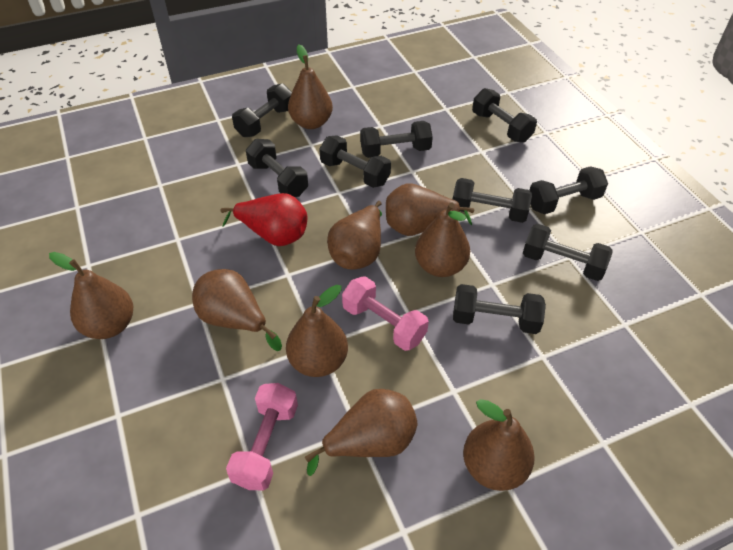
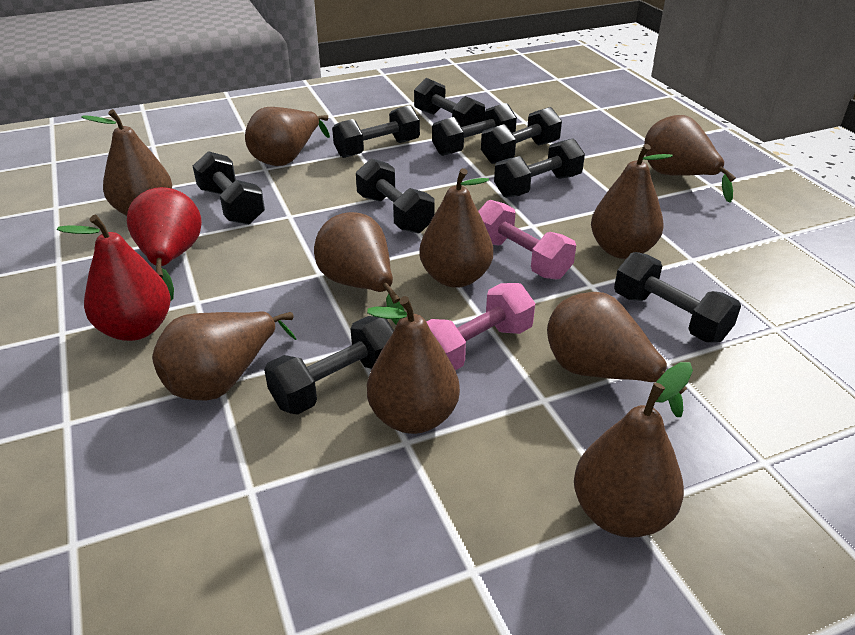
brown pear: 9 -> 10
red pear: 1 -> 2

